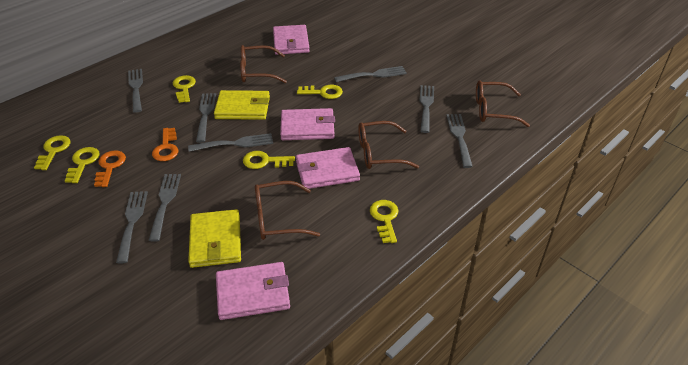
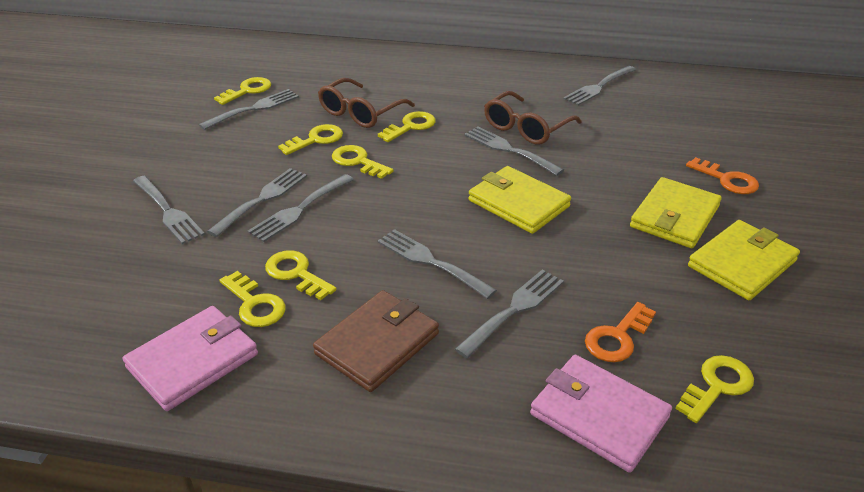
brown glasses: 4 -> 2
brown wallet: 0 -> 1
pink wallet: 4 -> 2
yellow key: 6 -> 7
yellow wallet: 2 -> 3

